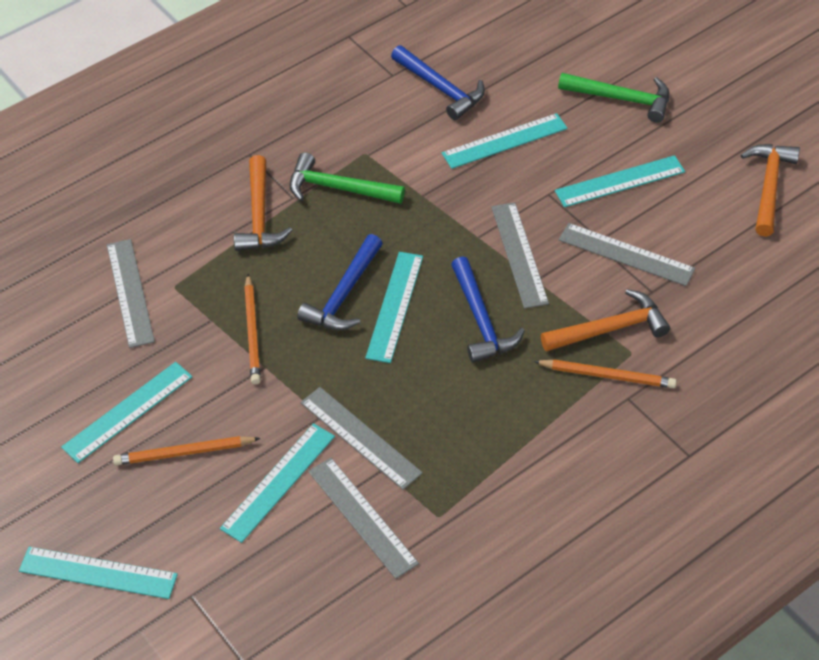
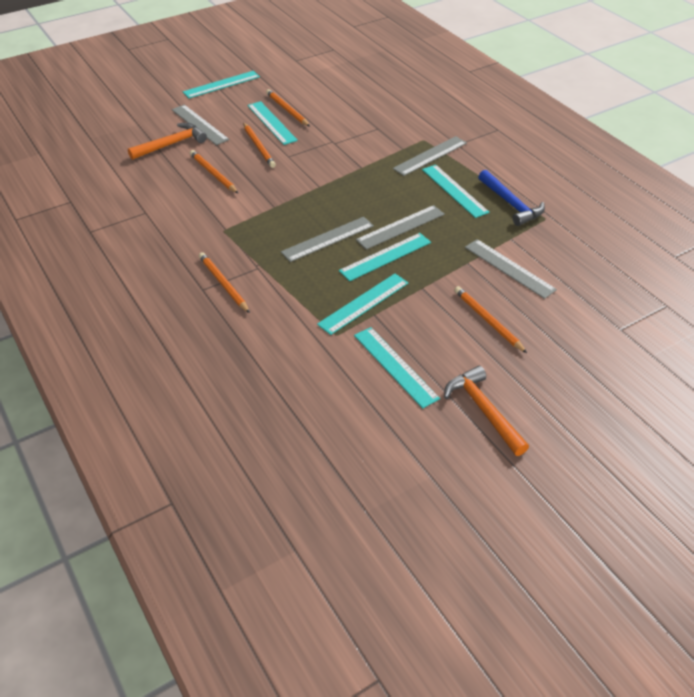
blue hammer: 3 -> 1
green hammer: 2 -> 0
orange hammer: 3 -> 2
orange pencil: 3 -> 5

